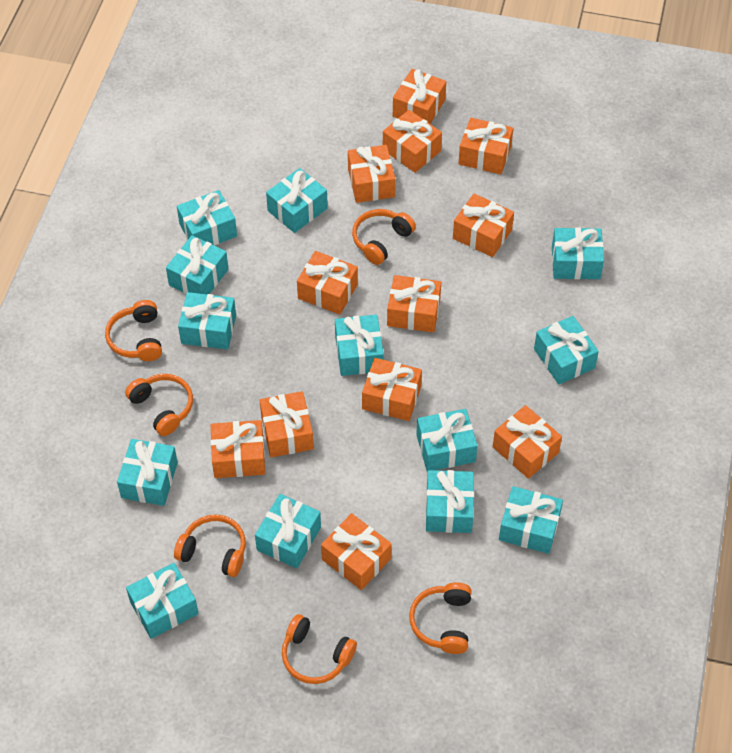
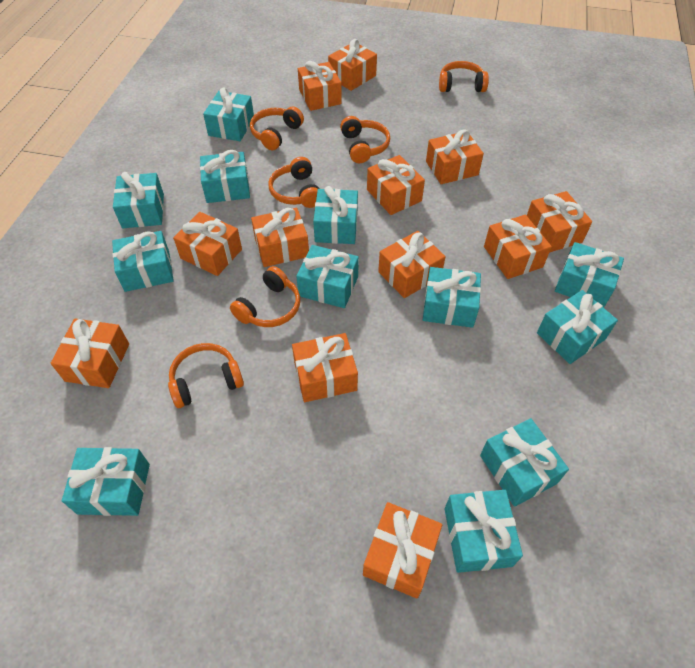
turquoise gift: 13 -> 12

